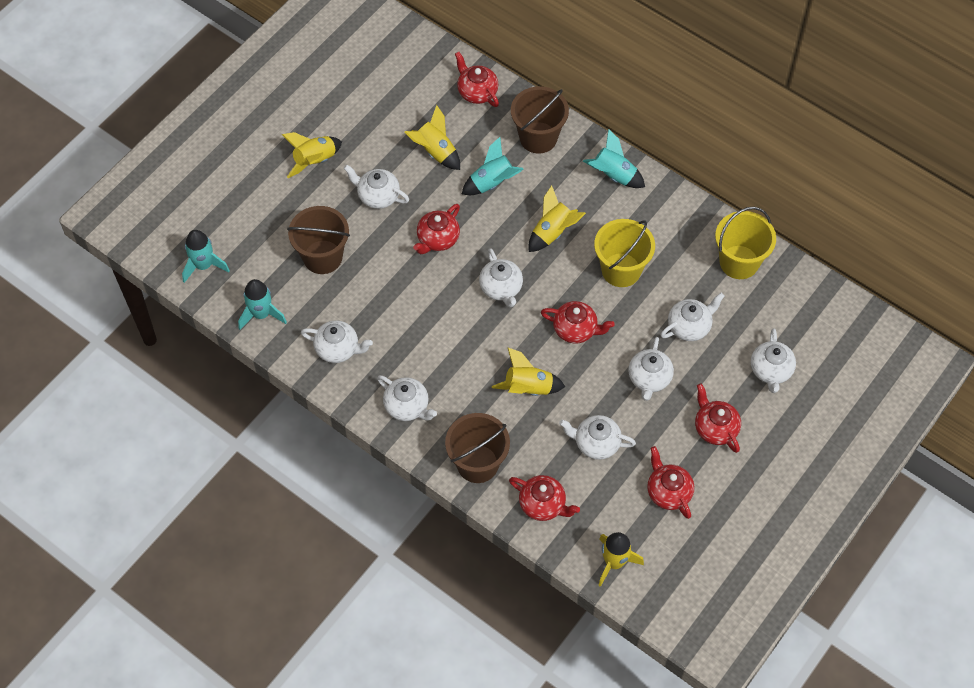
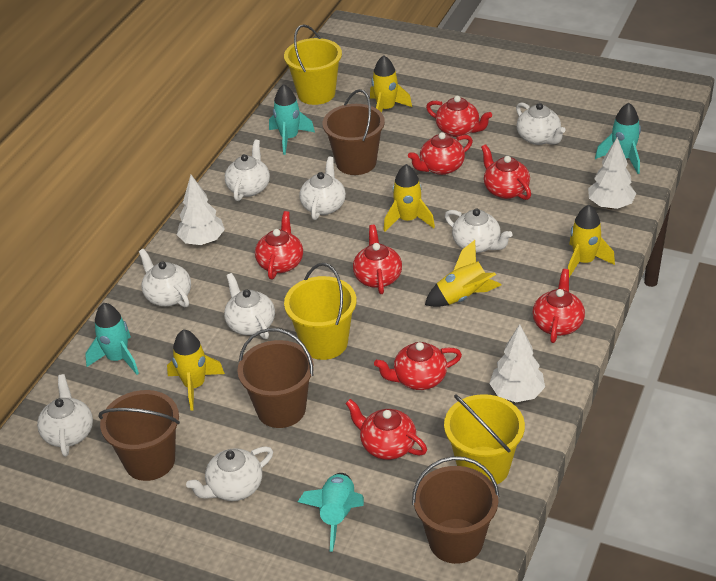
brown bucket: 3 -> 4
red teapot: 6 -> 8
white tree: 0 -> 3
yellow bucket: 2 -> 3

